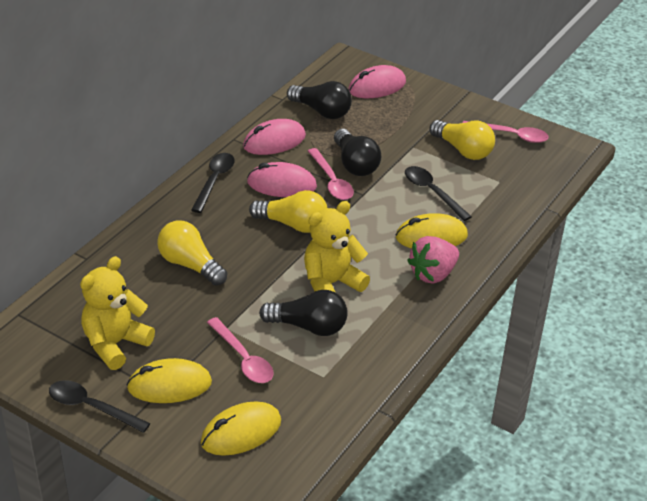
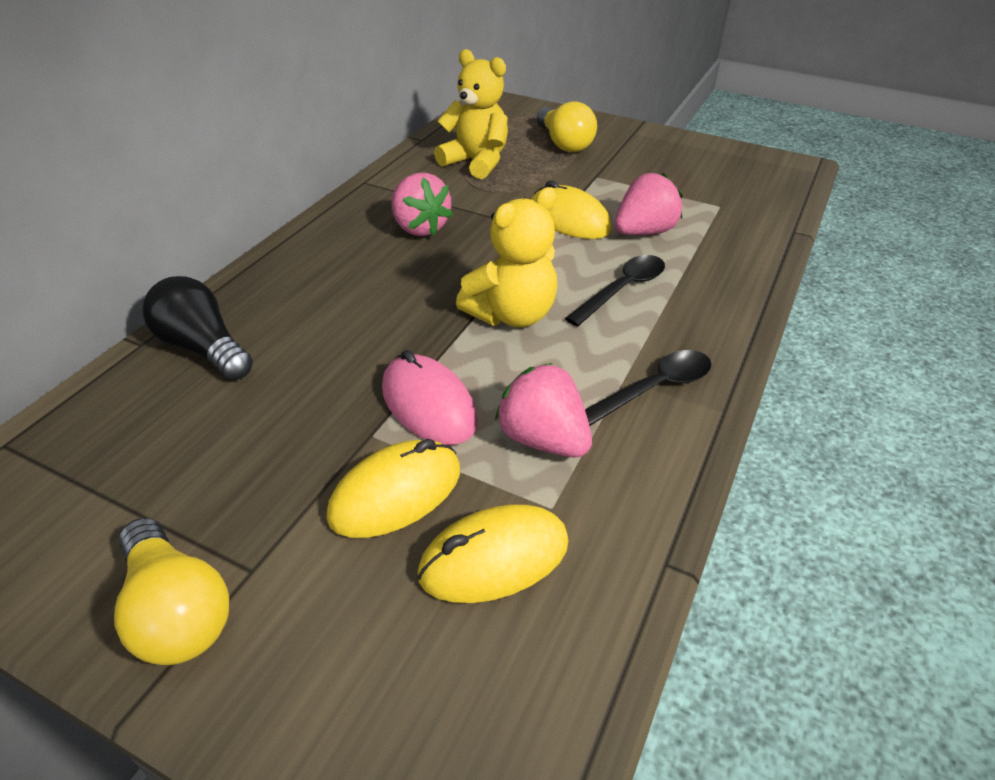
black light bulb: 3 -> 1
black spoon: 3 -> 2
pink mouse: 3 -> 1
pink spoon: 3 -> 0
pink strawberry: 1 -> 3
yellow light bulb: 3 -> 2

